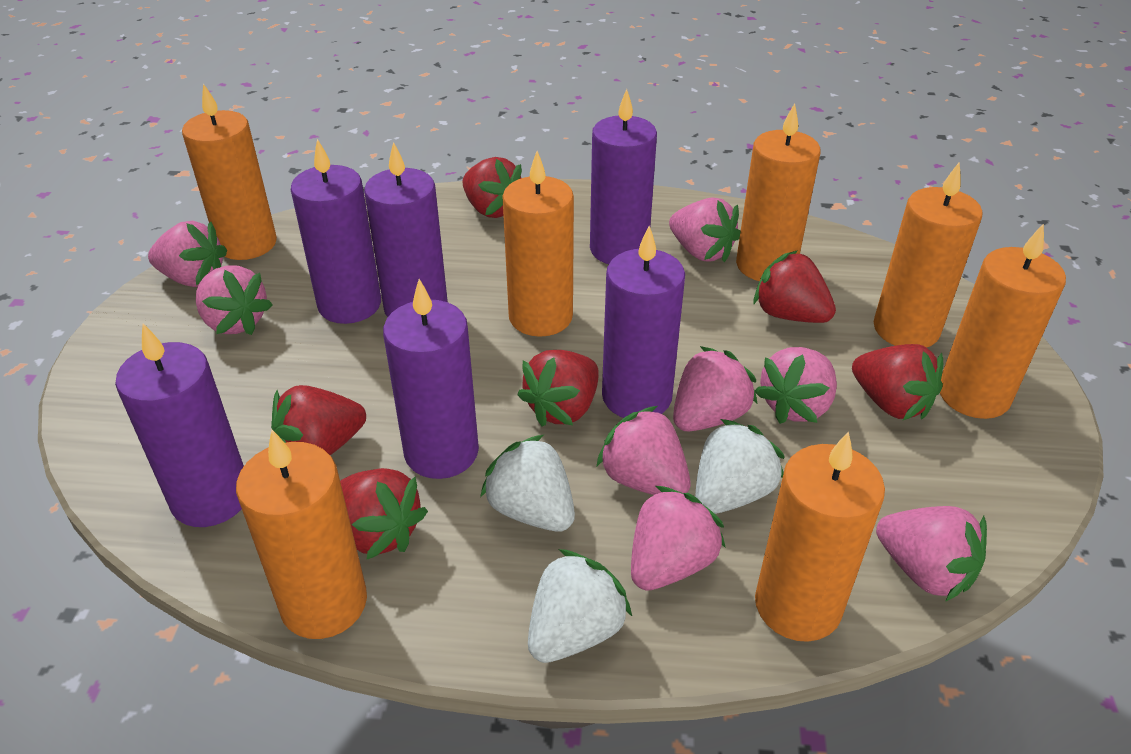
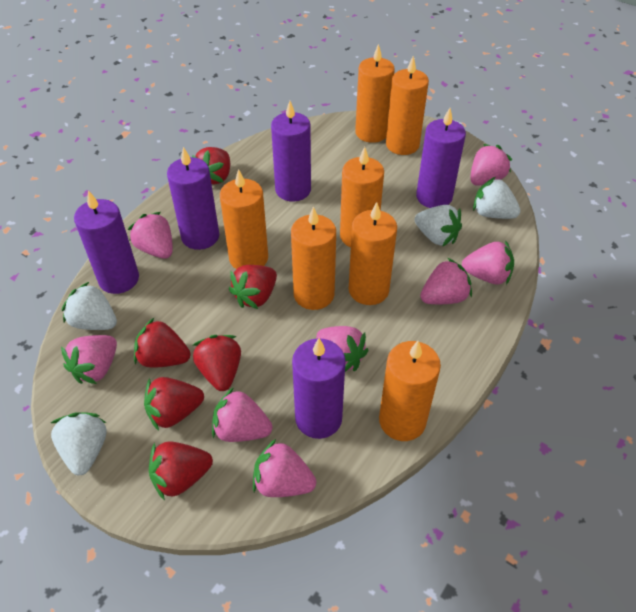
purple candle: 6 -> 5
white strawberry: 3 -> 4

